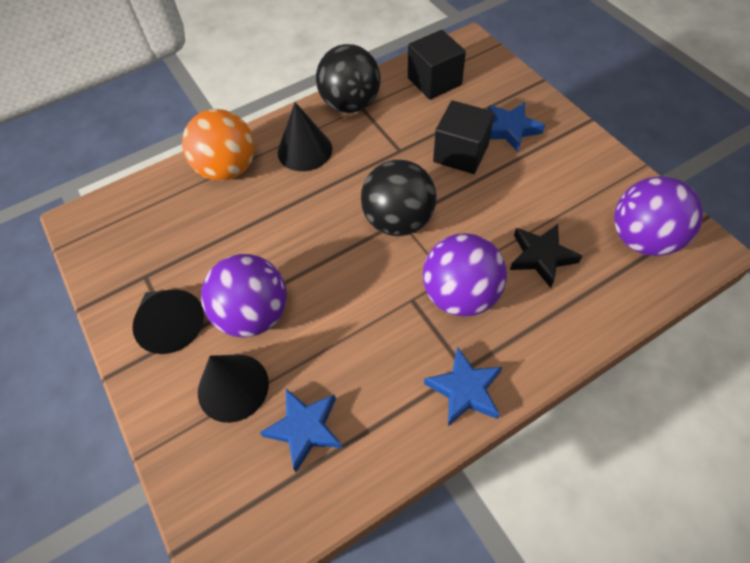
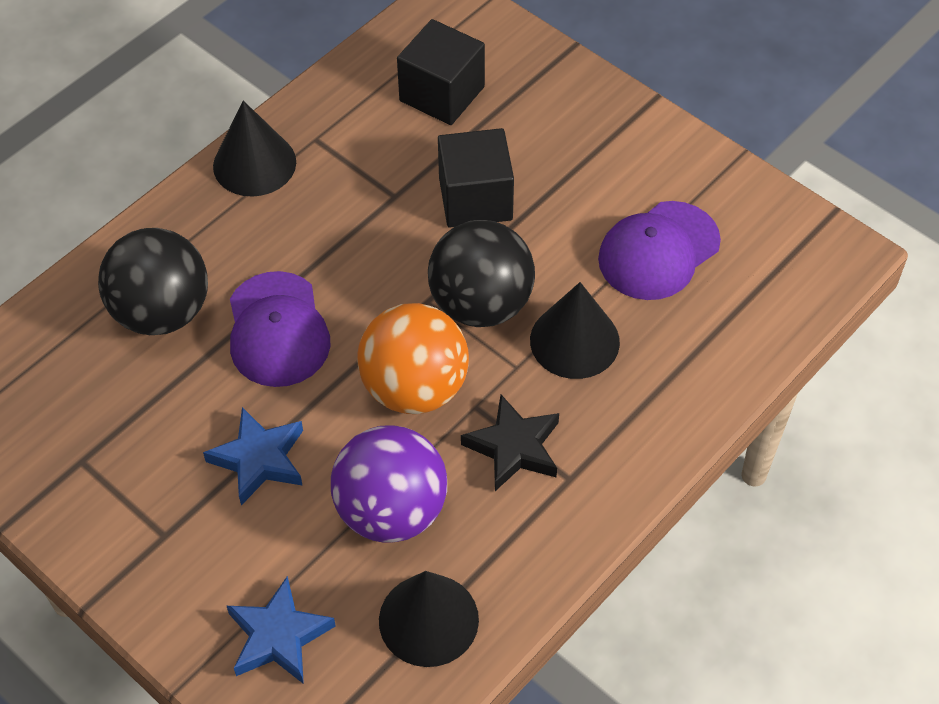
blue star: 3 -> 2
purple ball: 3 -> 1
purple cap: 0 -> 2

